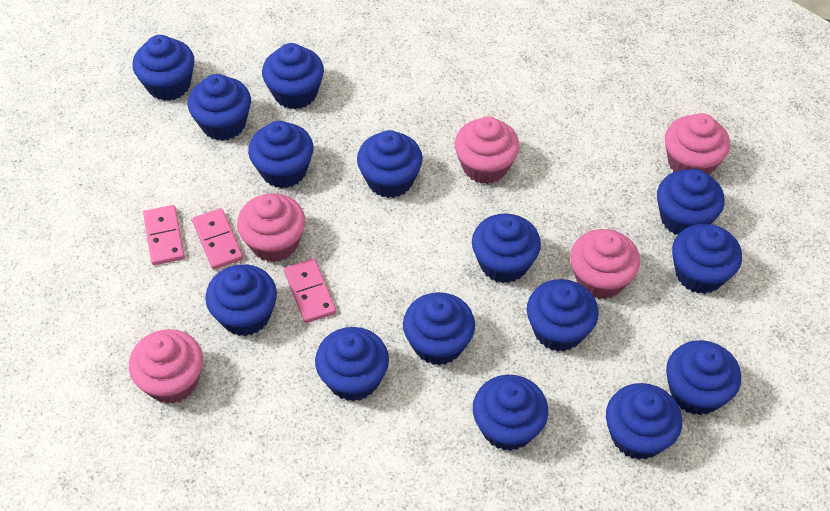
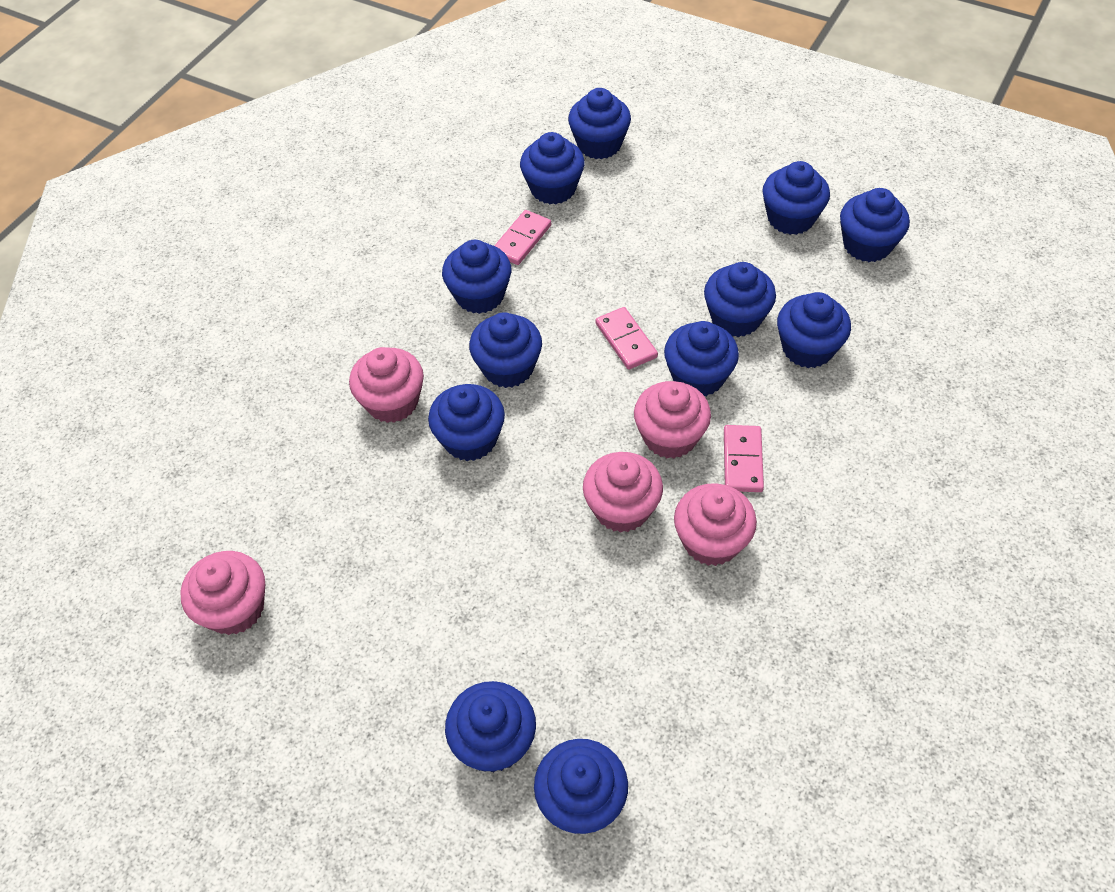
blue cupcake: 15 -> 12

